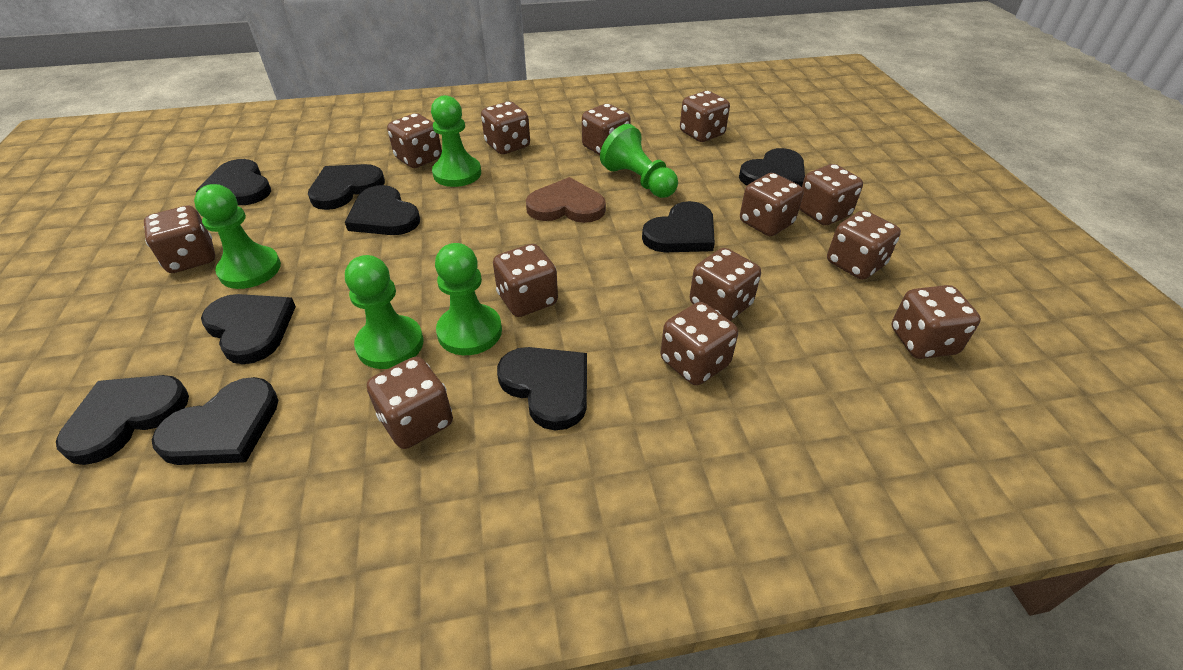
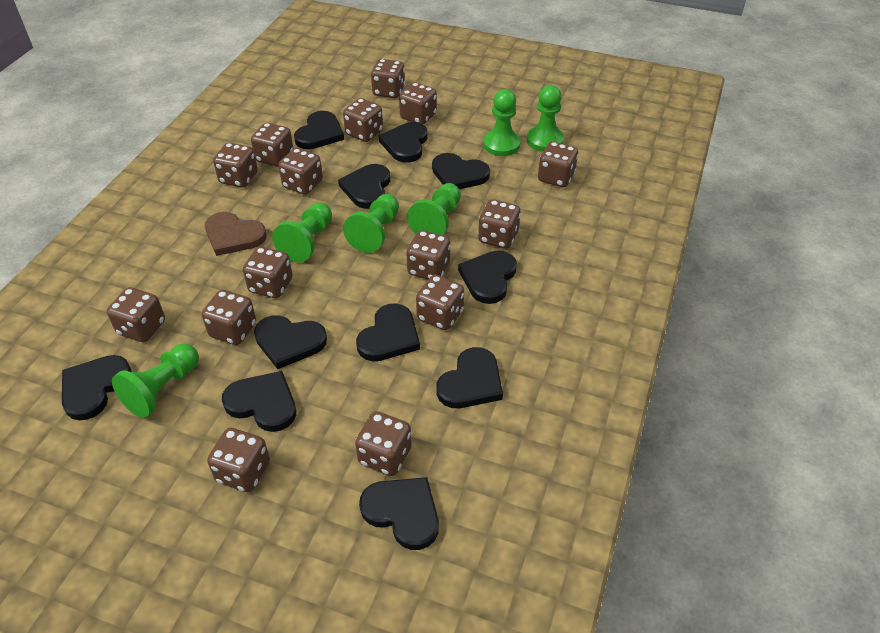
black heart: 9 -> 11
brown dice: 13 -> 15
green pawn: 5 -> 6

